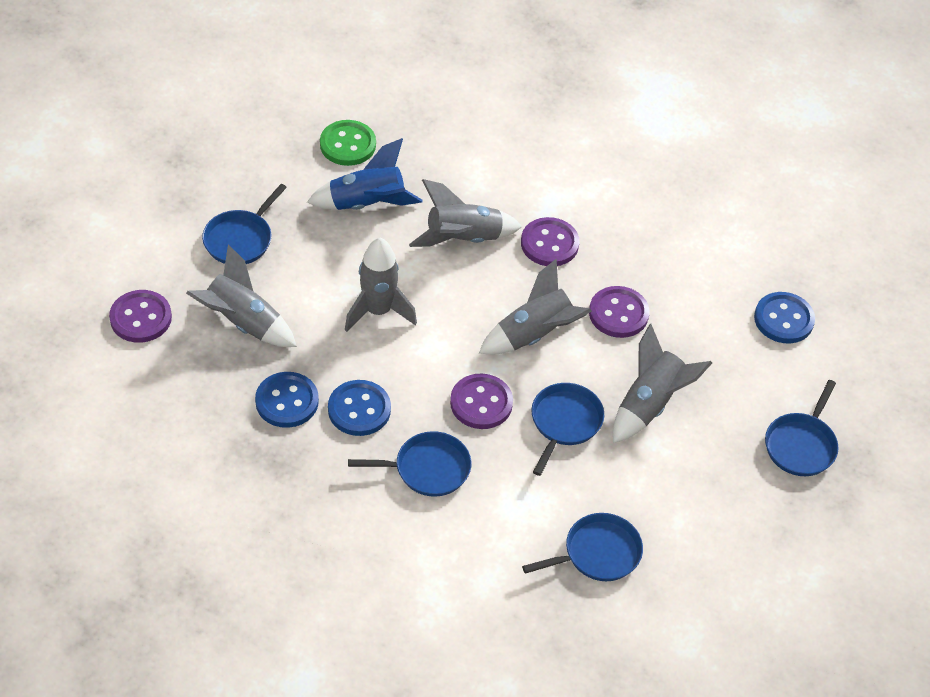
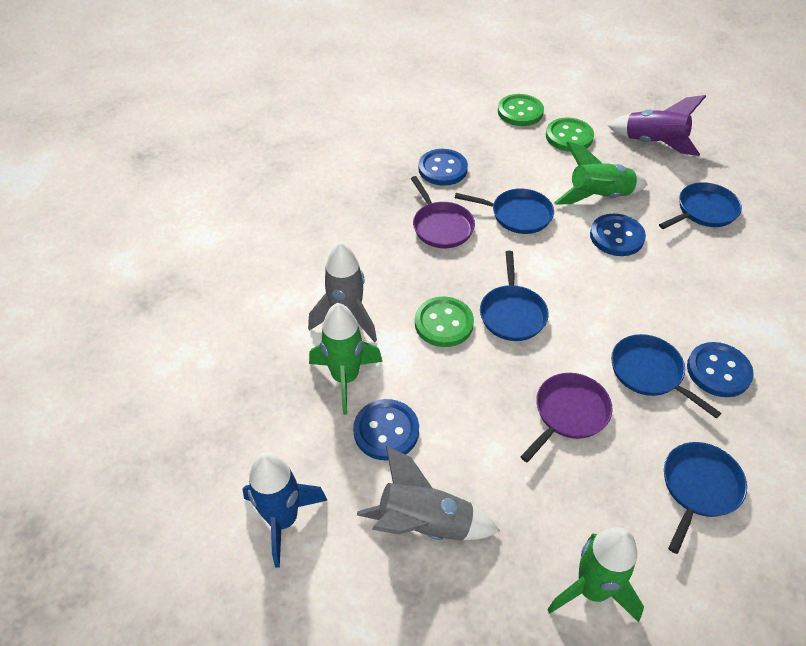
blue button: 3 -> 4
green button: 1 -> 3
green rocket: 0 -> 3
grey rocket: 5 -> 2
purple button: 4 -> 0
purple pan: 0 -> 2
purple rocket: 0 -> 1

